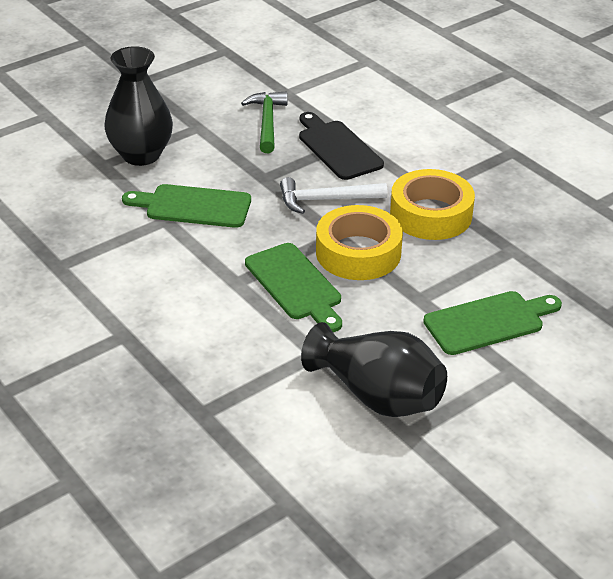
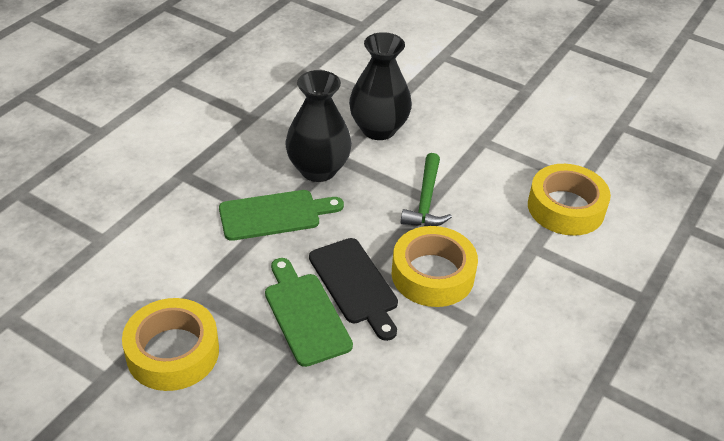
green cutting board: 3 -> 2
white hammer: 1 -> 0
yellow tape: 2 -> 3

